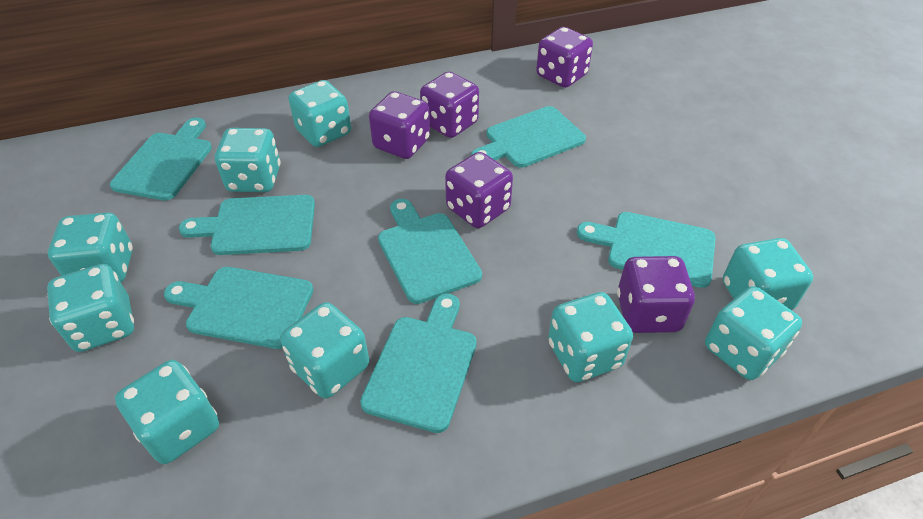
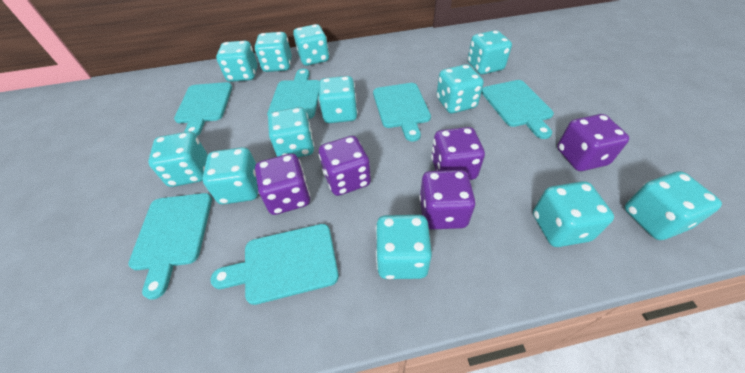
turquoise cutting board: 7 -> 6
turquoise dice: 9 -> 12

